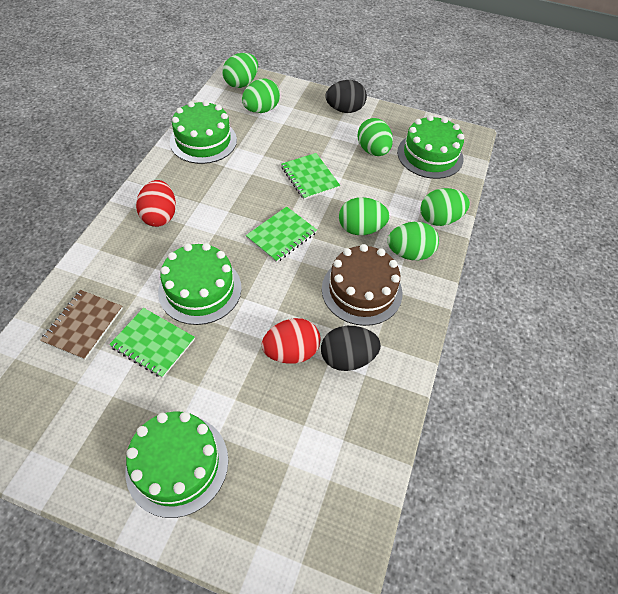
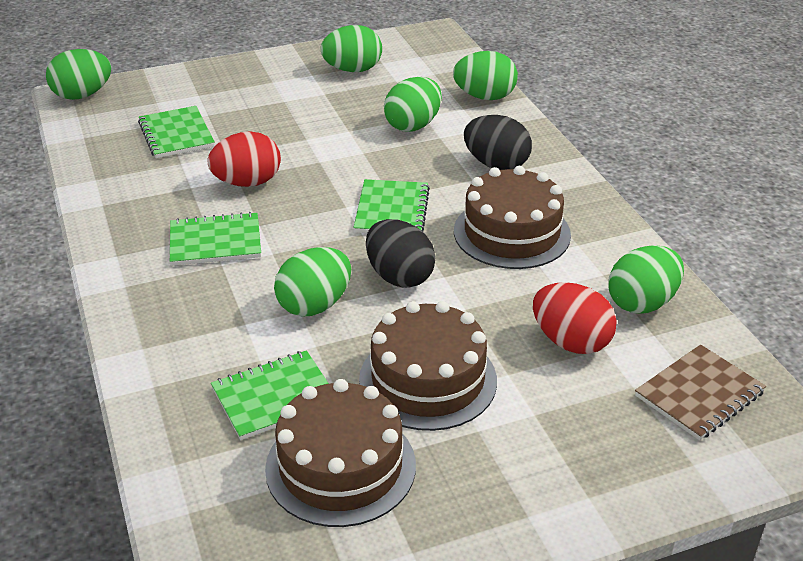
brown cake: 1 -> 3
green cake: 4 -> 0
green notebook: 3 -> 4

